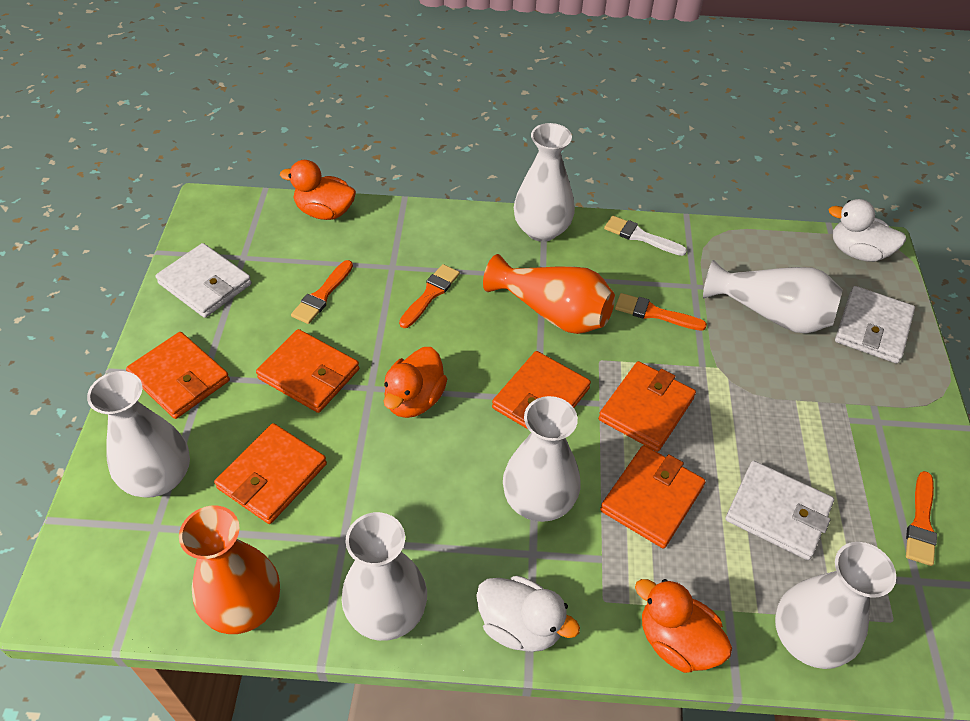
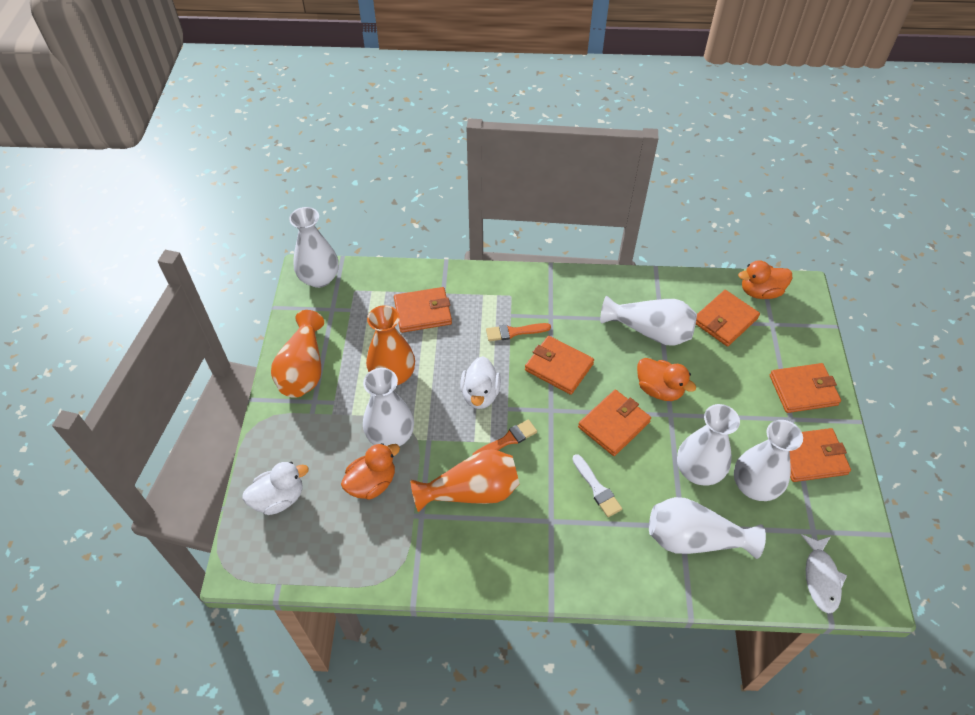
orange brush: 4 -> 2
orange vase: 2 -> 3
white fish: 0 -> 1
white wallet: 3 -> 0

